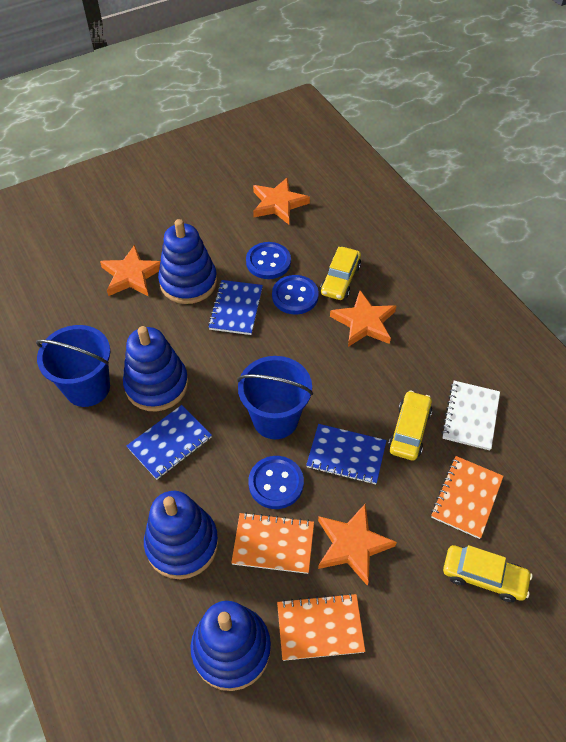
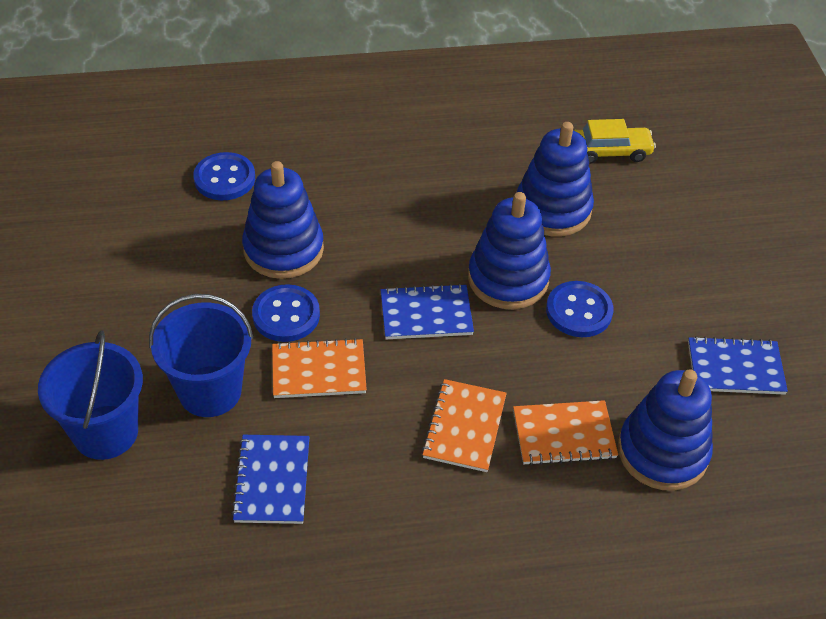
orange star: 4 -> 0
white notebook: 1 -> 0
yellow car: 3 -> 1

